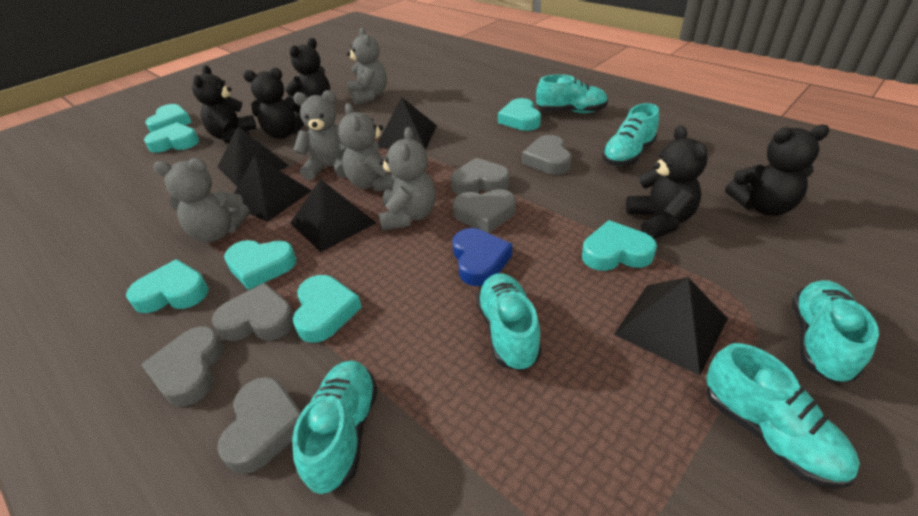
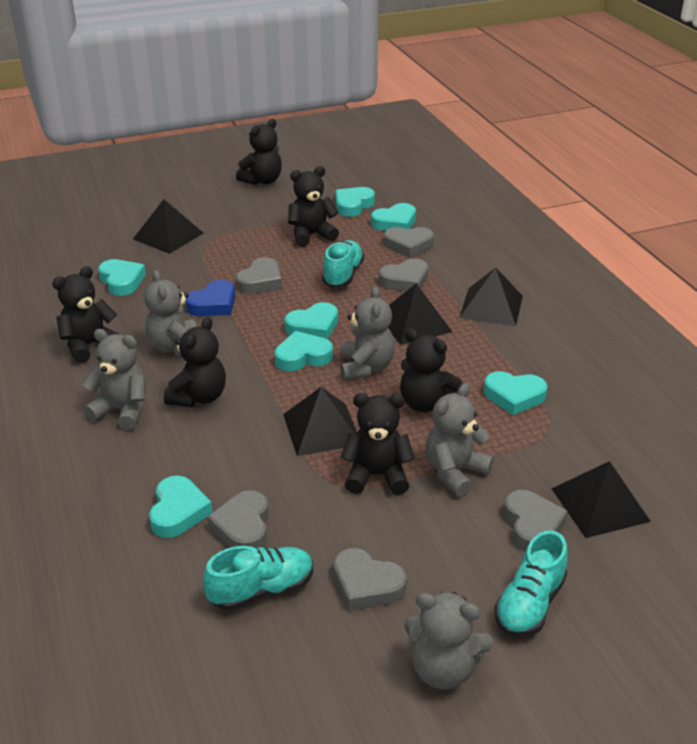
black teddy bear: 5 -> 6
turquoise shoe: 6 -> 3

